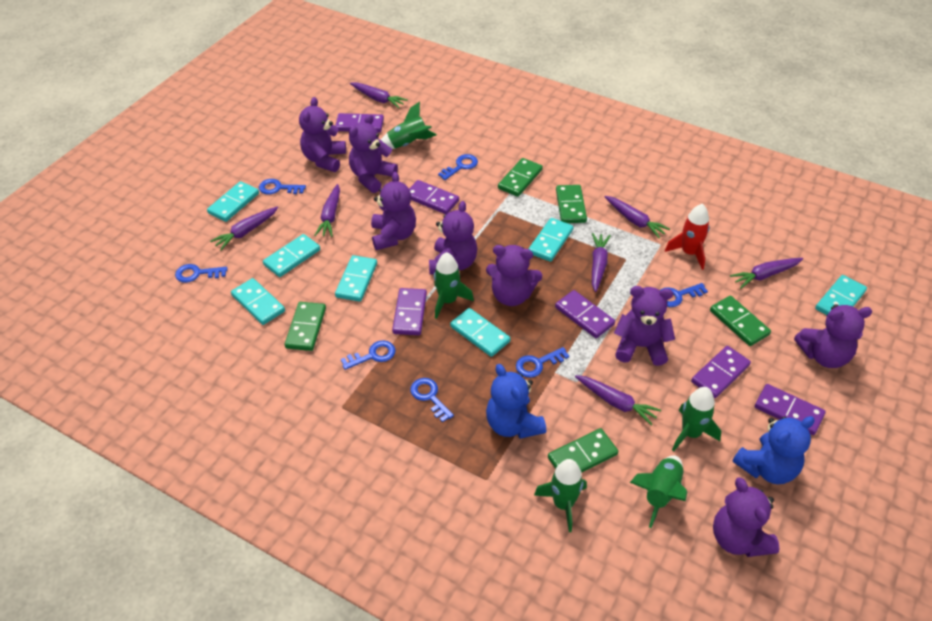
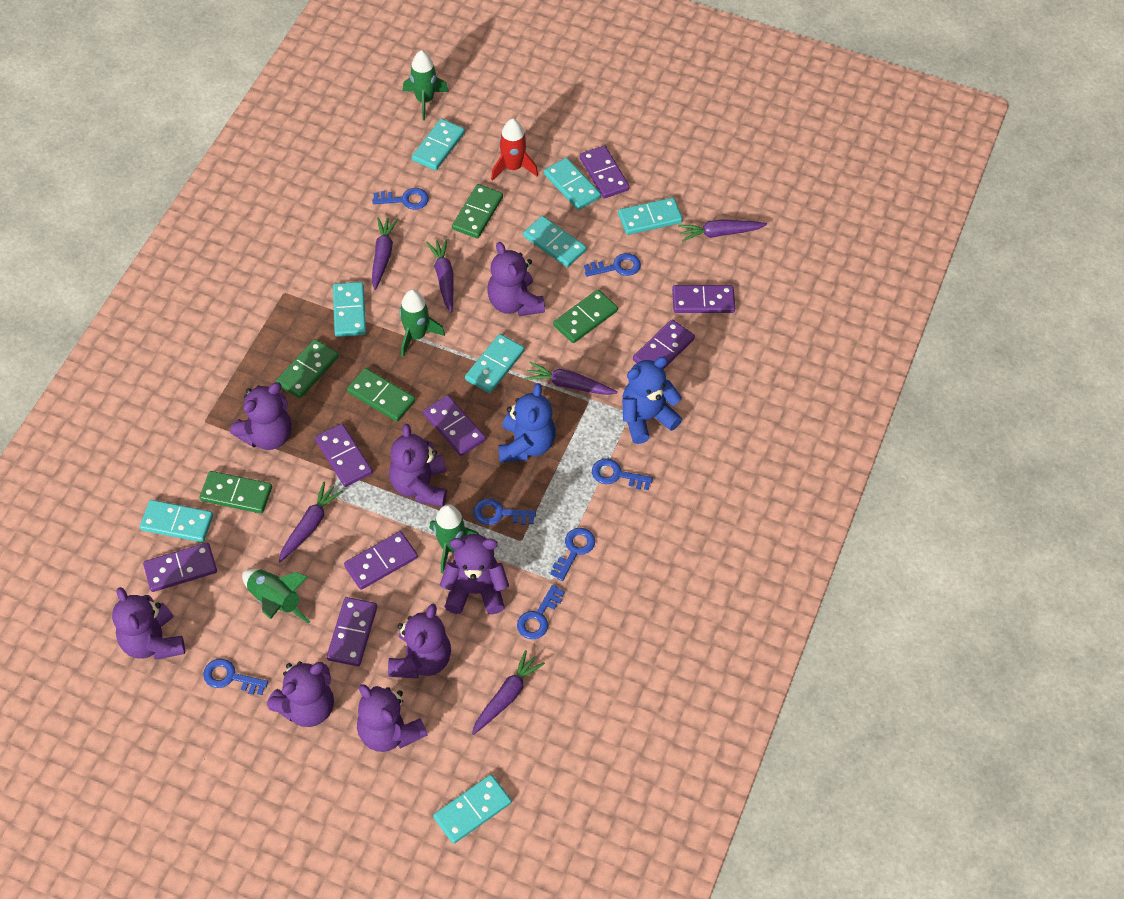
green rocket: 5 -> 4
purple carrot: 7 -> 6
purple domino: 6 -> 8
turquoise domino: 7 -> 8

